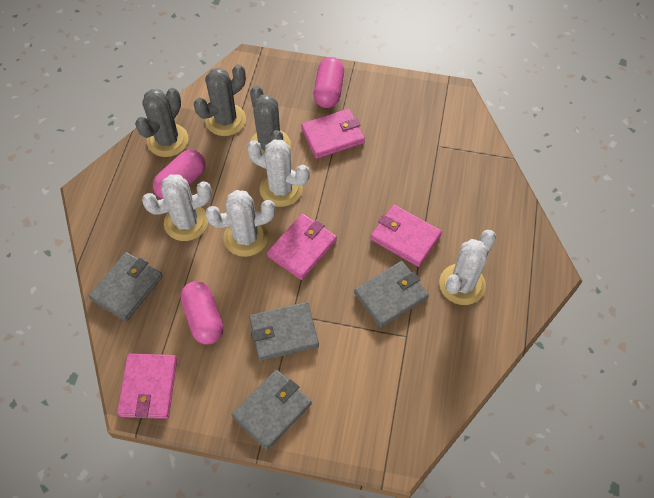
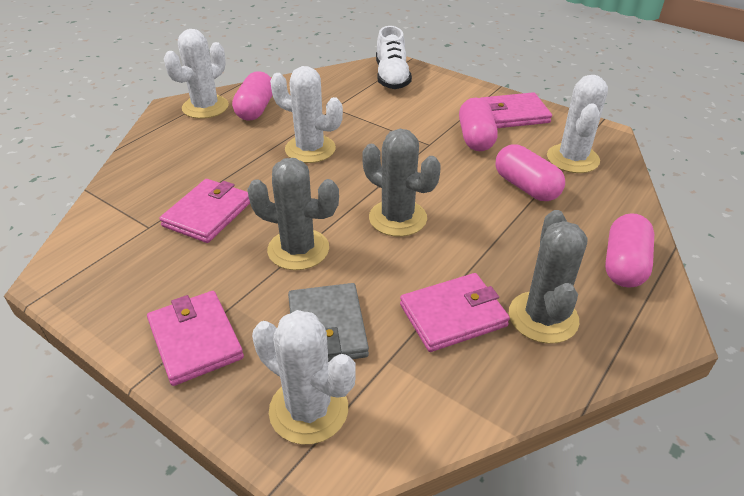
grey wallet: 4 -> 1
pink capsule: 3 -> 4
white shoe: 0 -> 1

